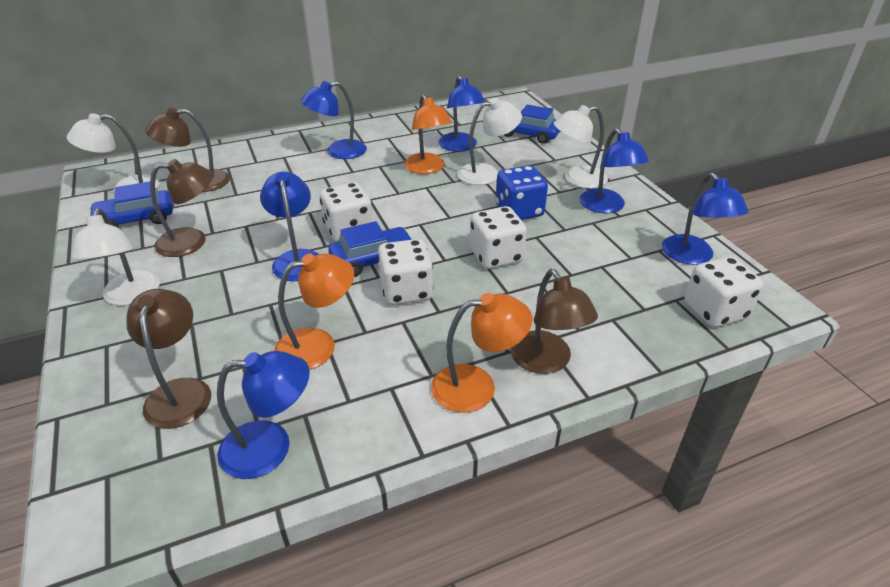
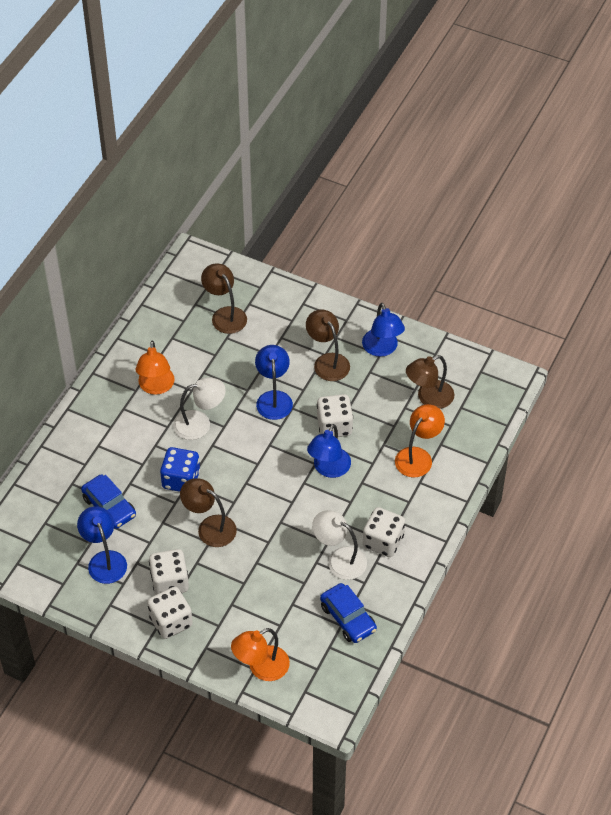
blue car: 3 -> 2
blue lamp: 6 -> 4
white lamp: 4 -> 2

